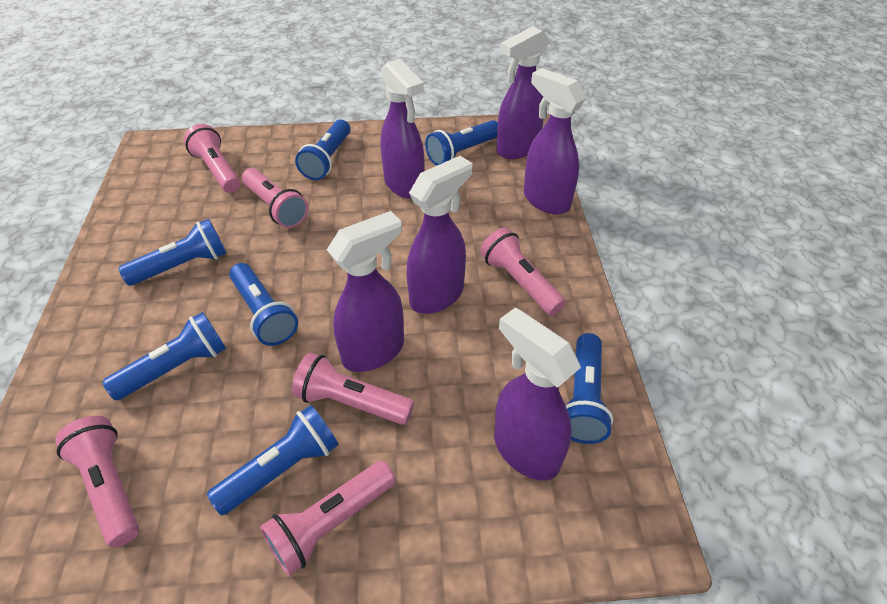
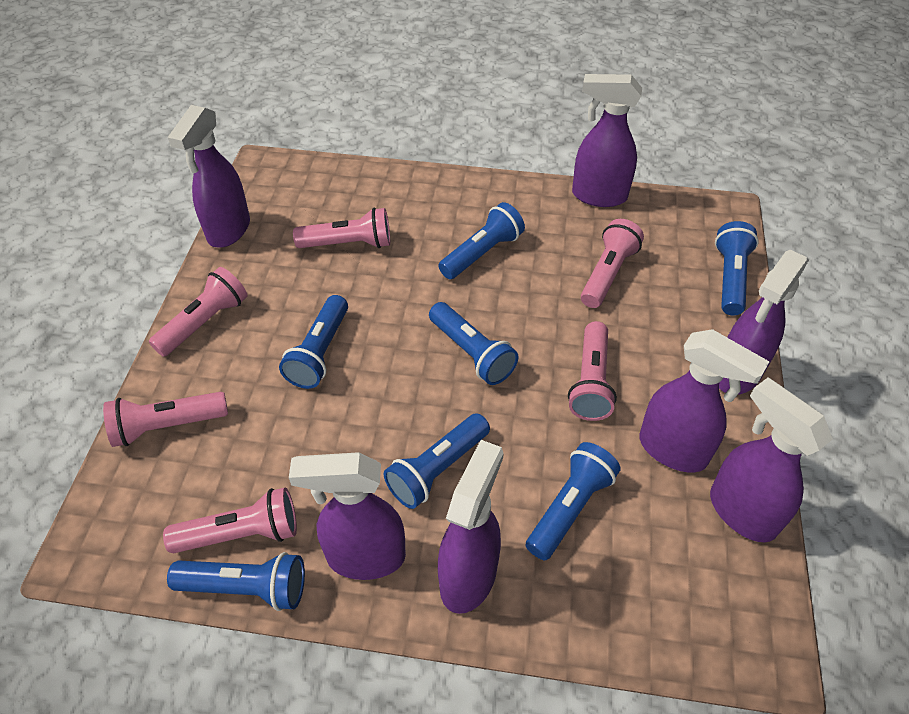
purple spray bottle: 6 -> 7

